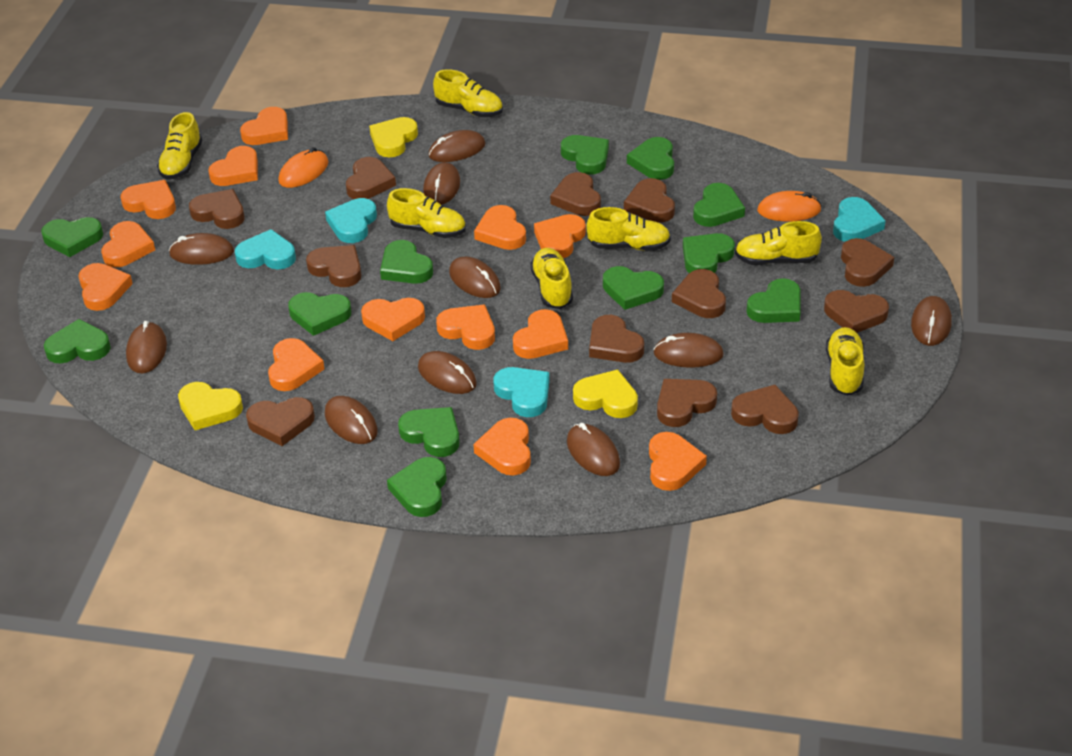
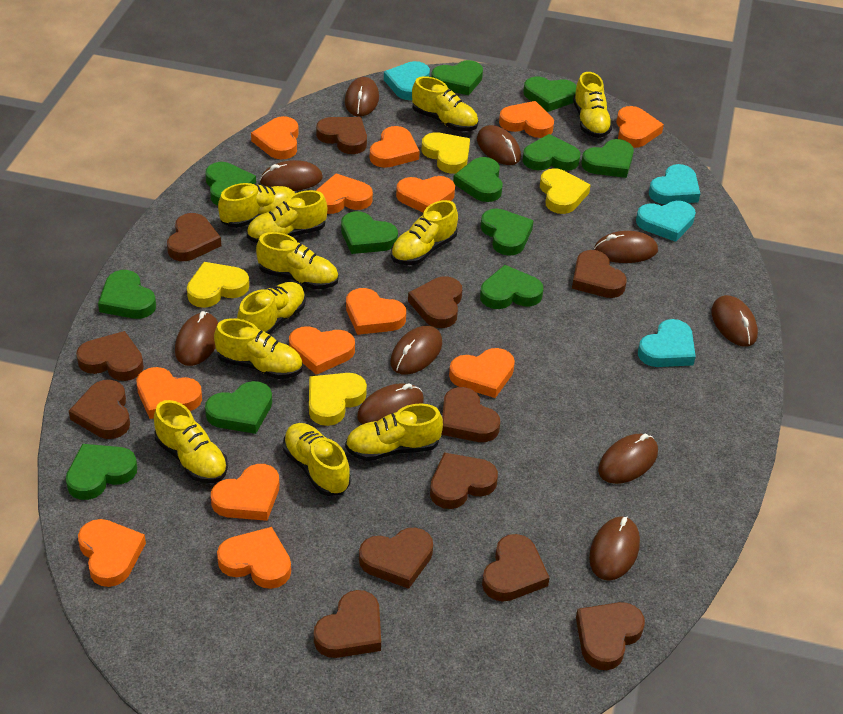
orange mouse: 2 -> 0
yellow heart: 3 -> 4
yellow shoe: 7 -> 11

